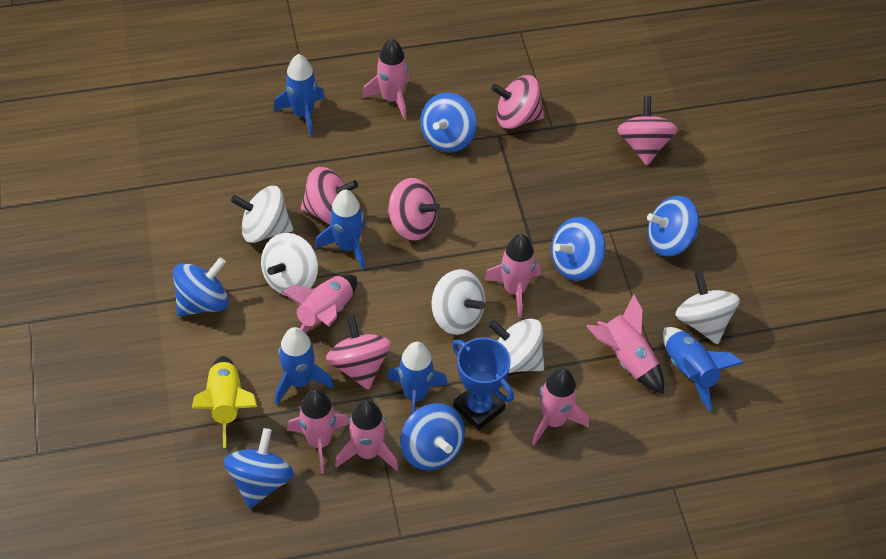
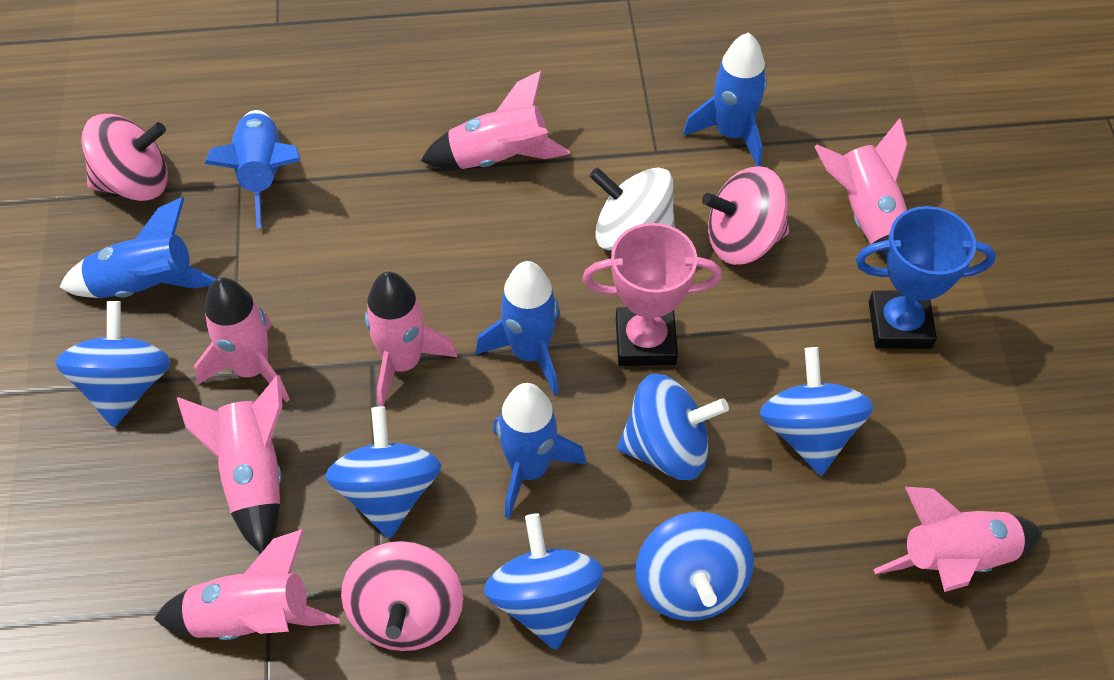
pink spinning top: 5 -> 3
pink trophy: 0 -> 1
white spinning top: 5 -> 1
yellow rocket: 1 -> 0

